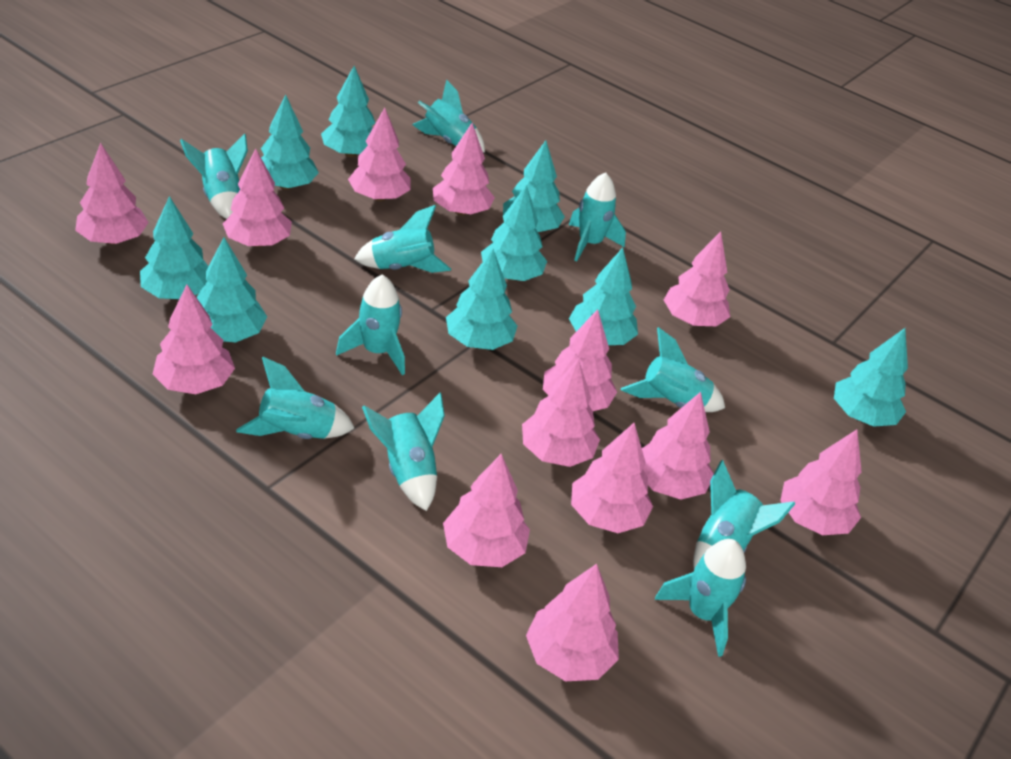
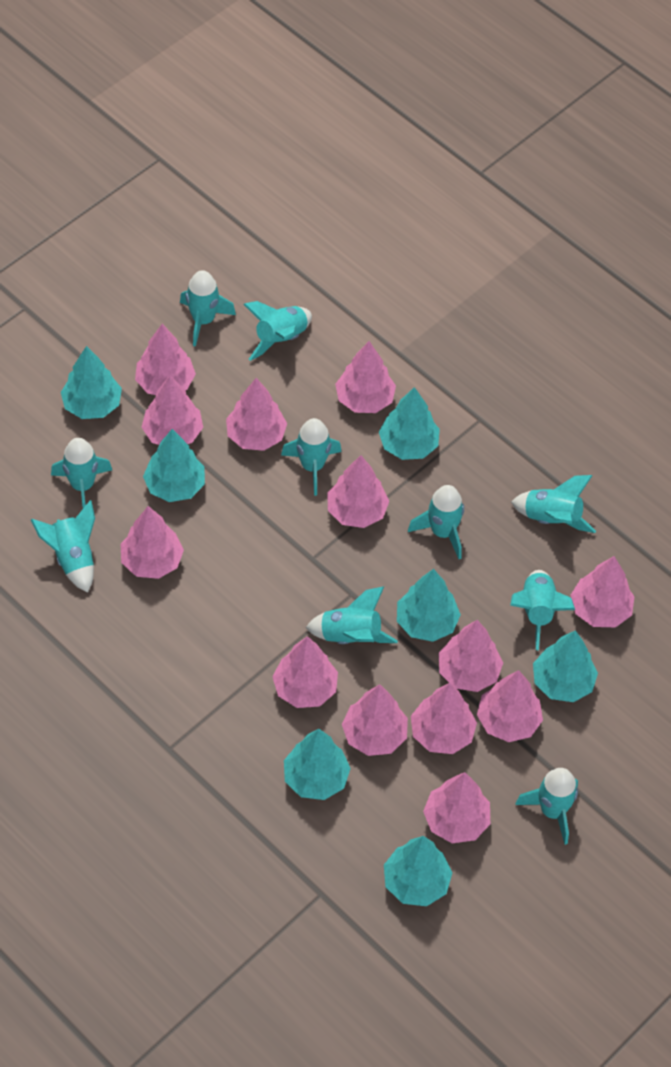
turquoise tree: 9 -> 7

